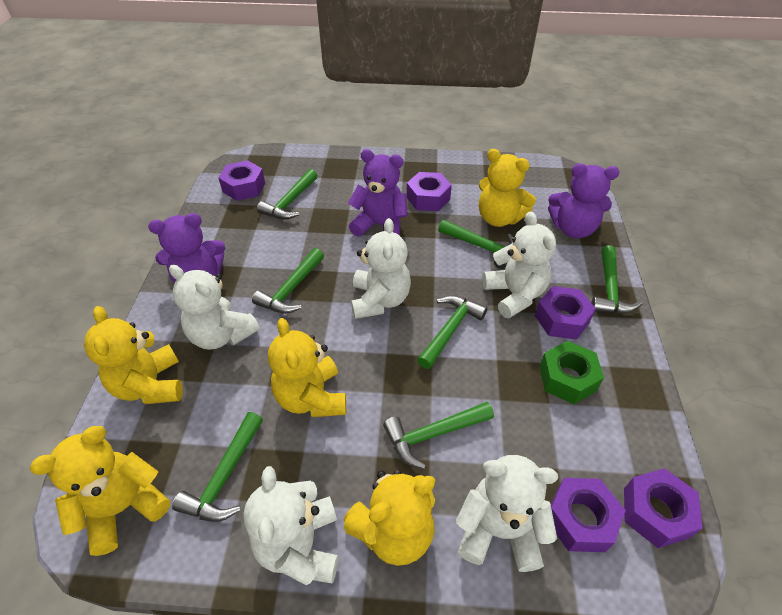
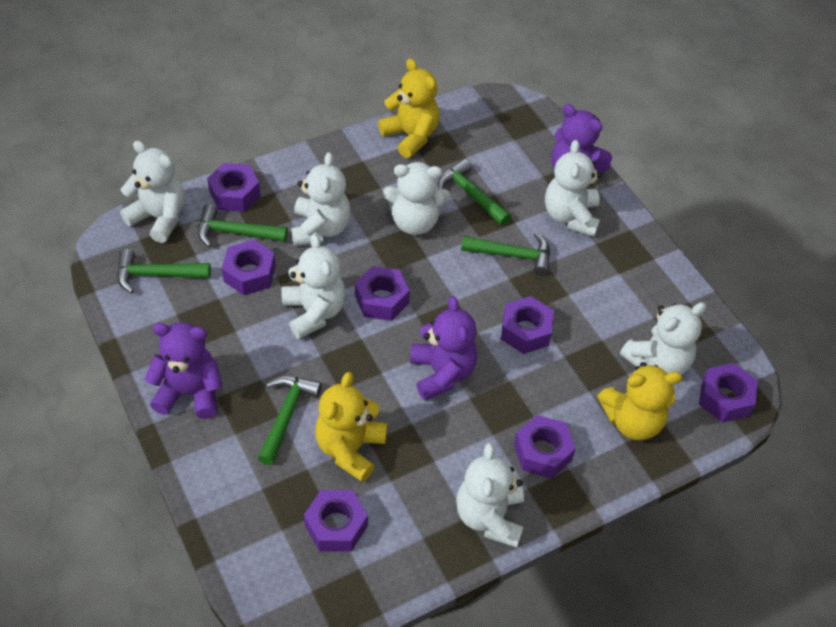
green hammer: 7 -> 5
green nut: 1 -> 0
purple nut: 5 -> 7
white teddy bear: 5 -> 7
yellow teddy bear: 5 -> 3

